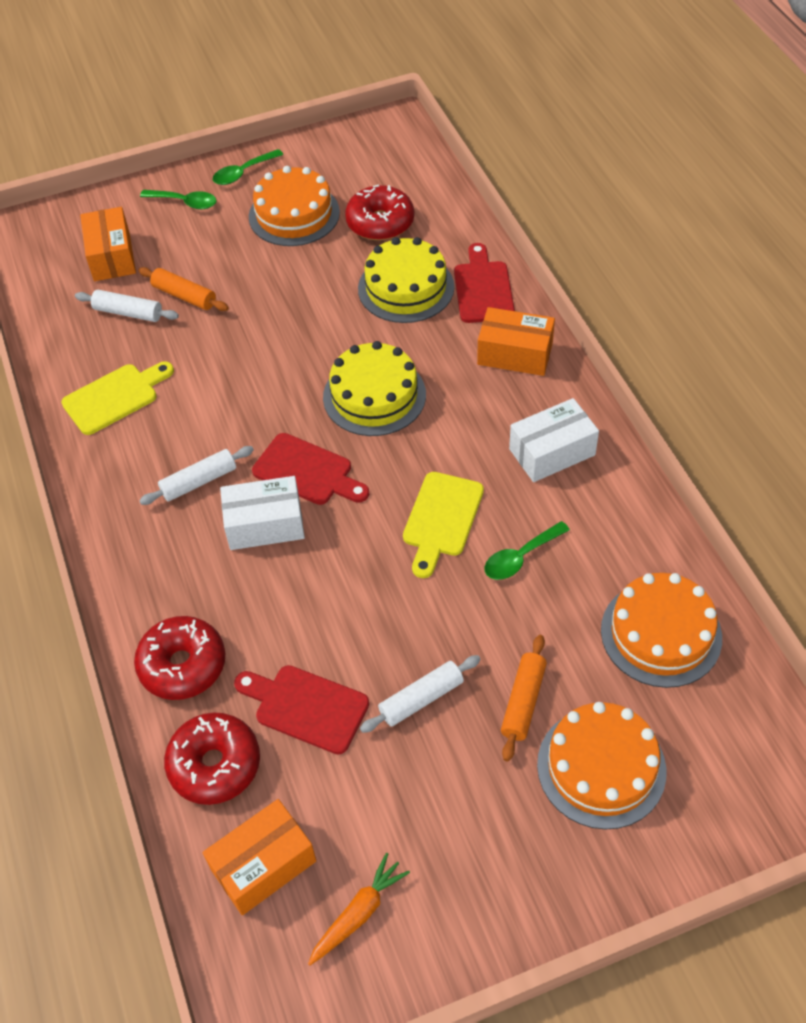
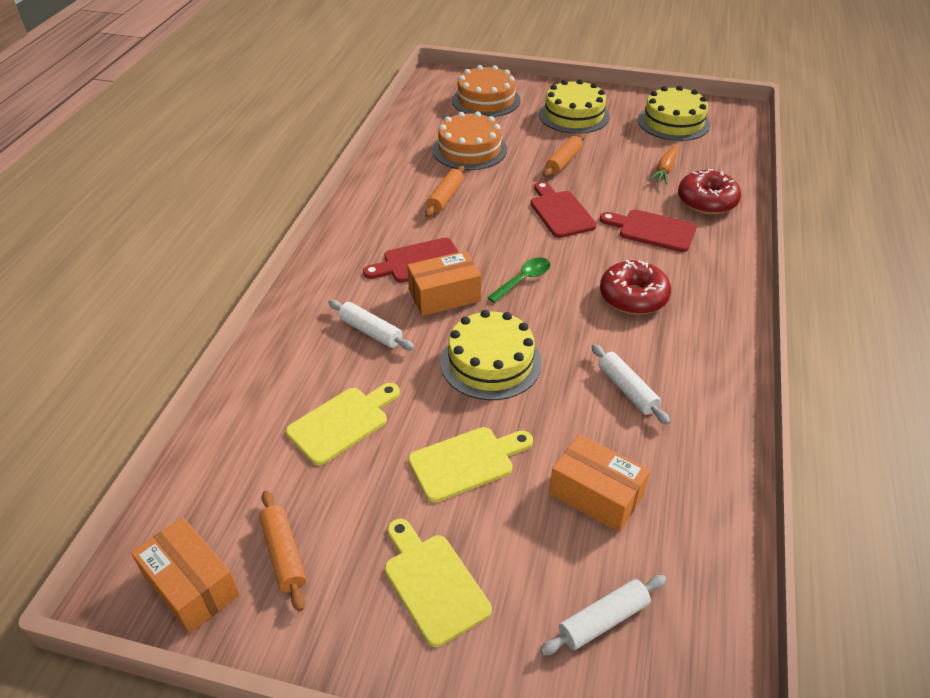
green spoon: 3 -> 1
orange cake: 3 -> 2
orange rolling pin: 2 -> 3
red donut: 3 -> 2
white box: 2 -> 0
yellow cake: 2 -> 3
yellow cutting board: 2 -> 3

